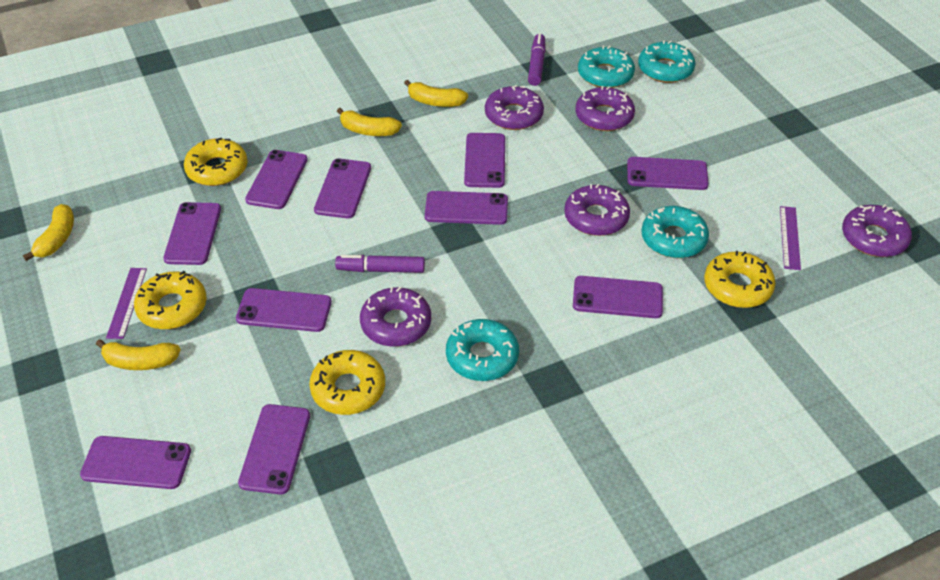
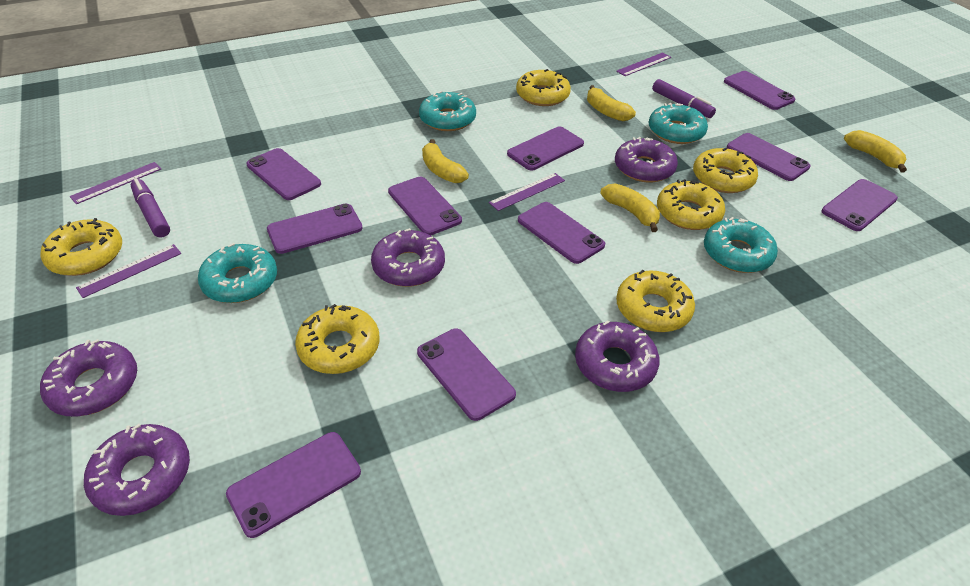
purple ruler: 2 -> 4
yellow donut: 4 -> 6

